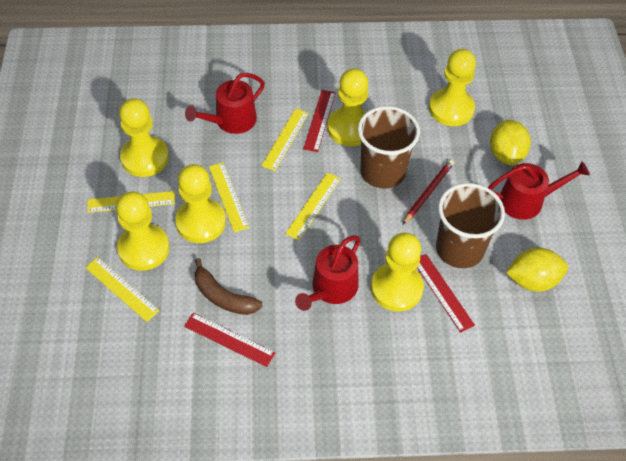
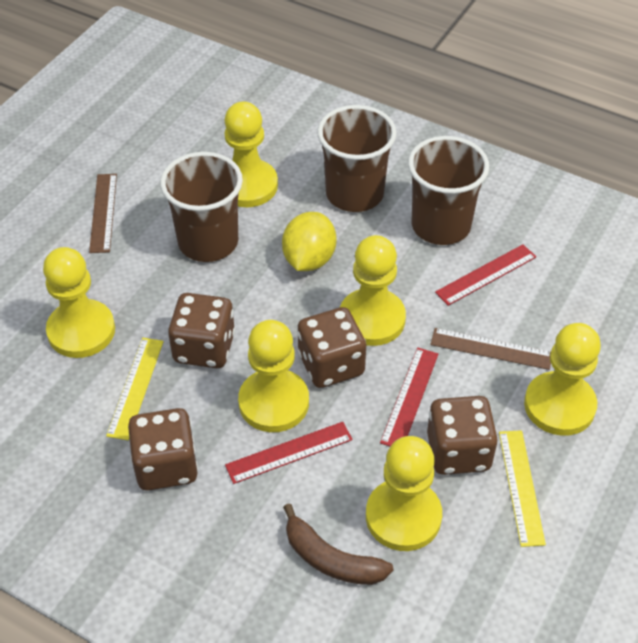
brown cup: 2 -> 3
brown dice: 0 -> 4
brown ruler: 0 -> 2
red pencil: 1 -> 0
red watering can: 3 -> 0
yellow lemon: 2 -> 1
yellow ruler: 5 -> 2

